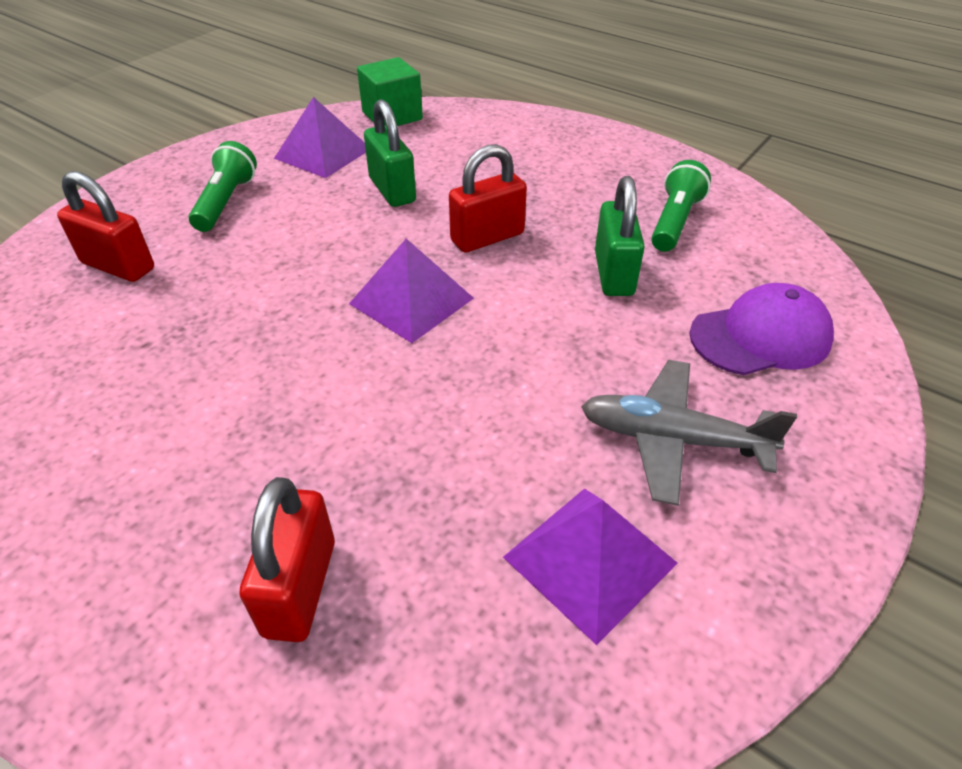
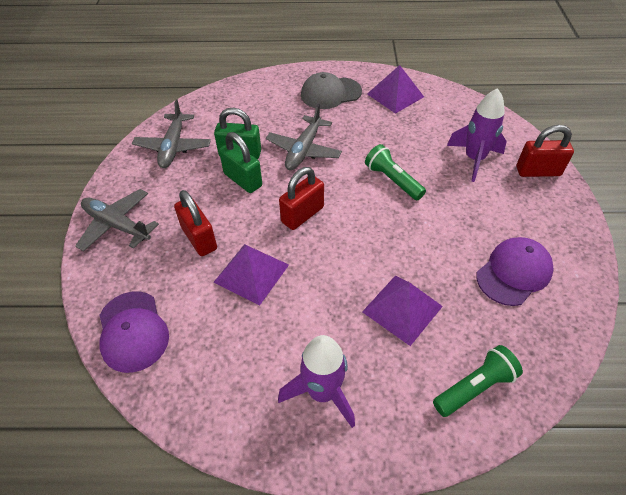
green cube: 1 -> 0
grey cap: 0 -> 1
grey plane: 1 -> 3
purple cap: 1 -> 2
purple rocket: 0 -> 2

